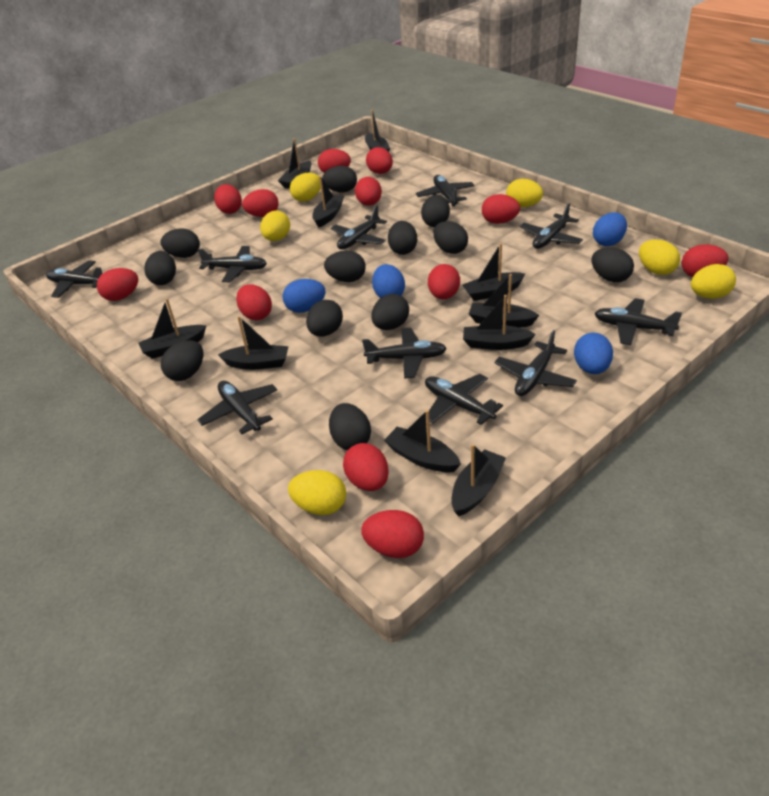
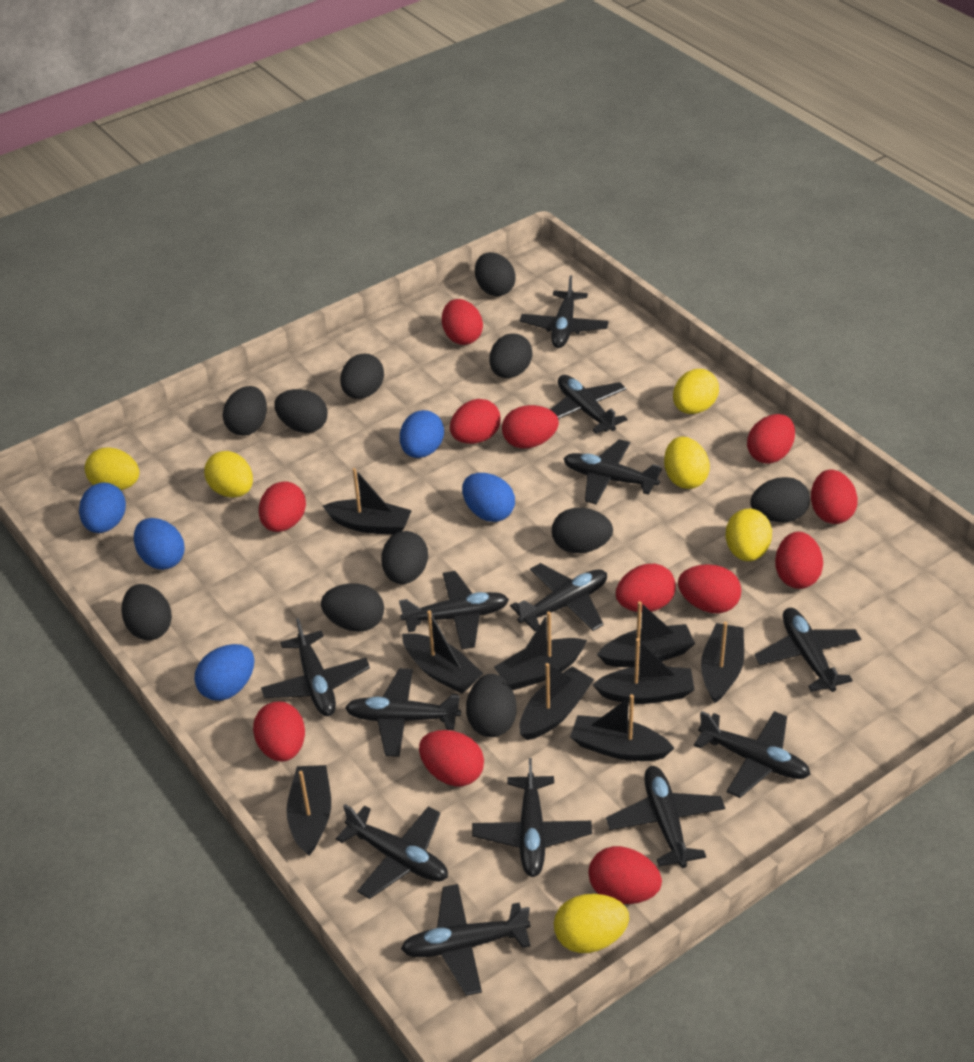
black boat: 10 -> 9
black egg: 12 -> 11
black plane: 10 -> 13
blue egg: 4 -> 5

